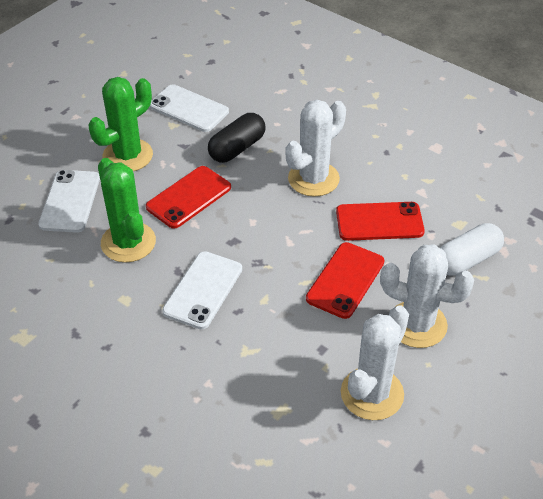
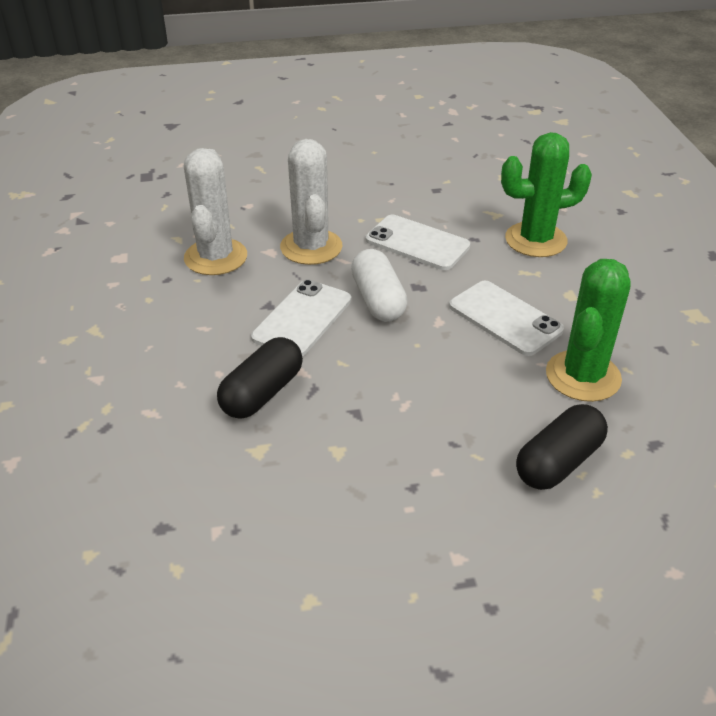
black capsule: 1 -> 2
red phone: 3 -> 0
white cactus: 3 -> 2

